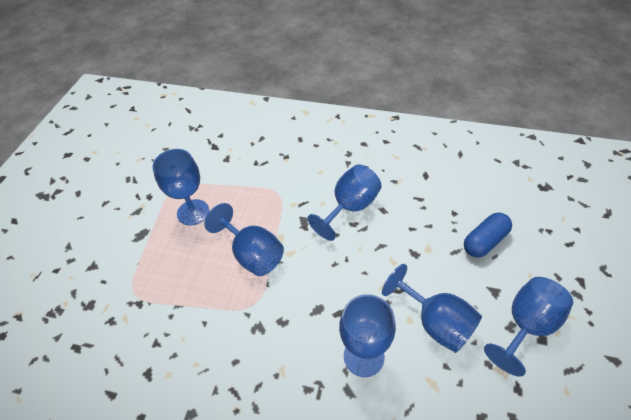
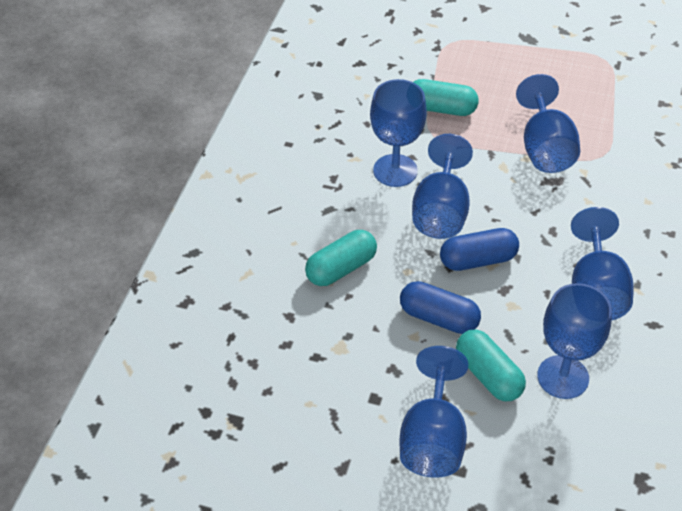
blue capsule: 1 -> 2
turquoise capsule: 0 -> 3

